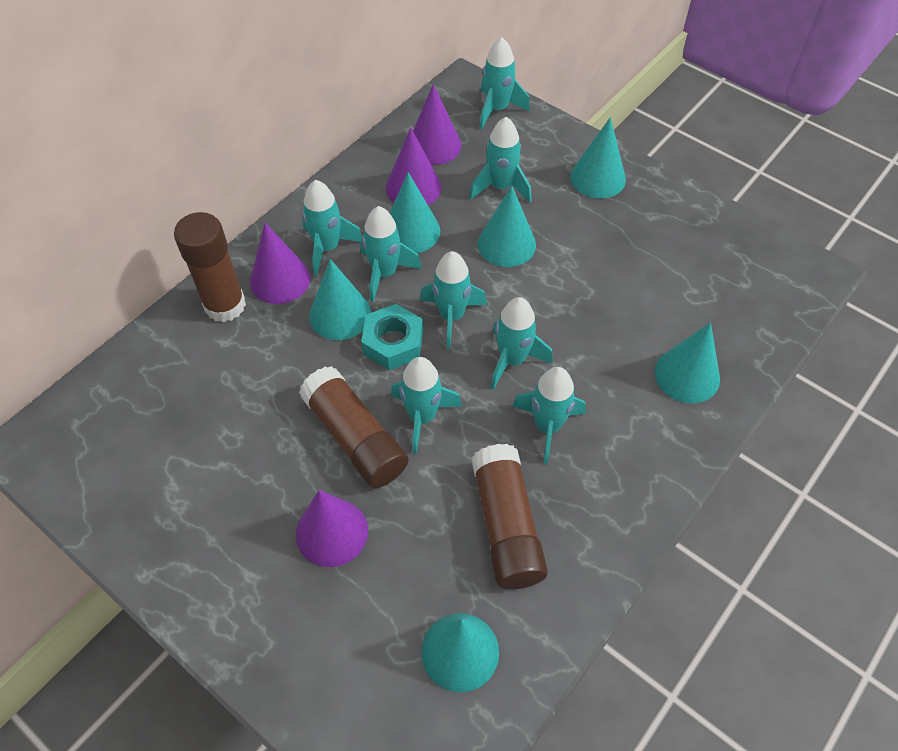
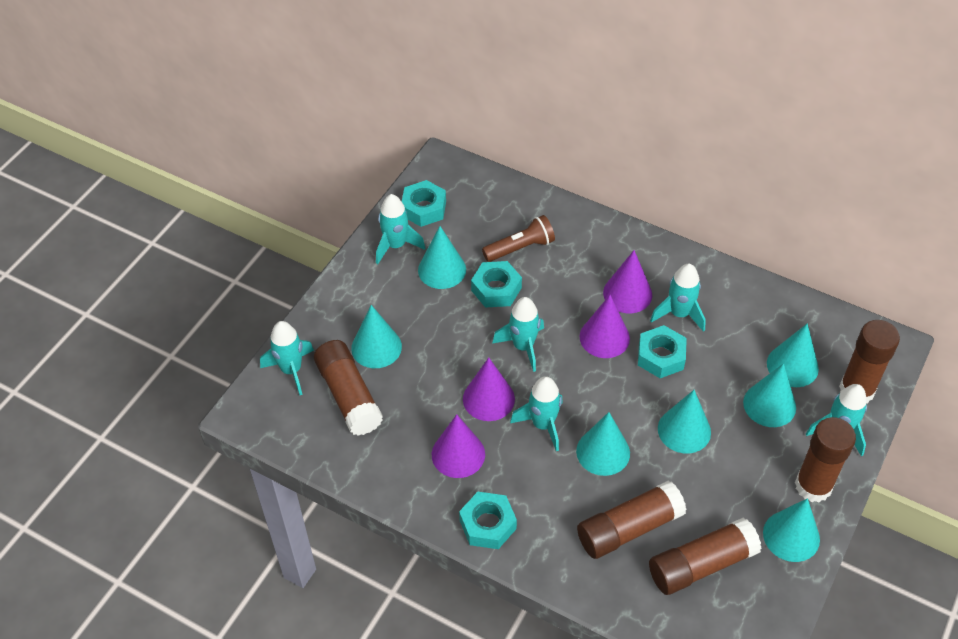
brown flashlight: 0 -> 1
brown glue stick: 3 -> 5
turquoise cone: 6 -> 7
turquoise nut: 1 -> 4
turquoise rocket: 8 -> 6

